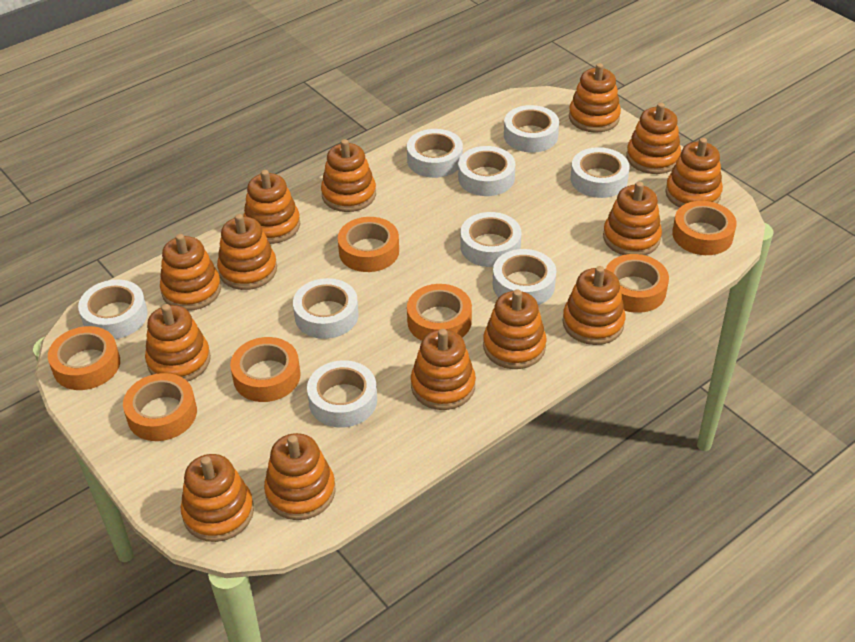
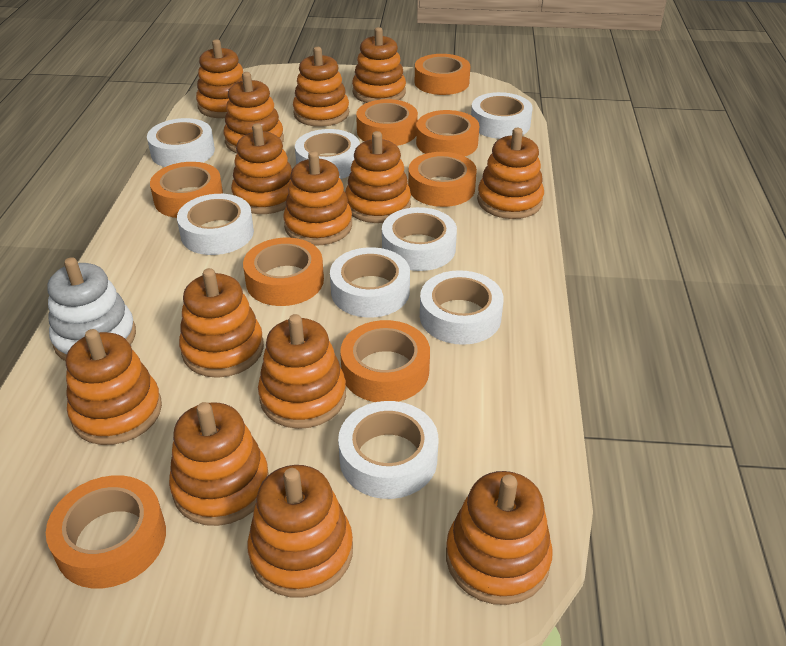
orange tape: 7 -> 8
white stacking toy: 0 -> 1
white tape: 9 -> 8

